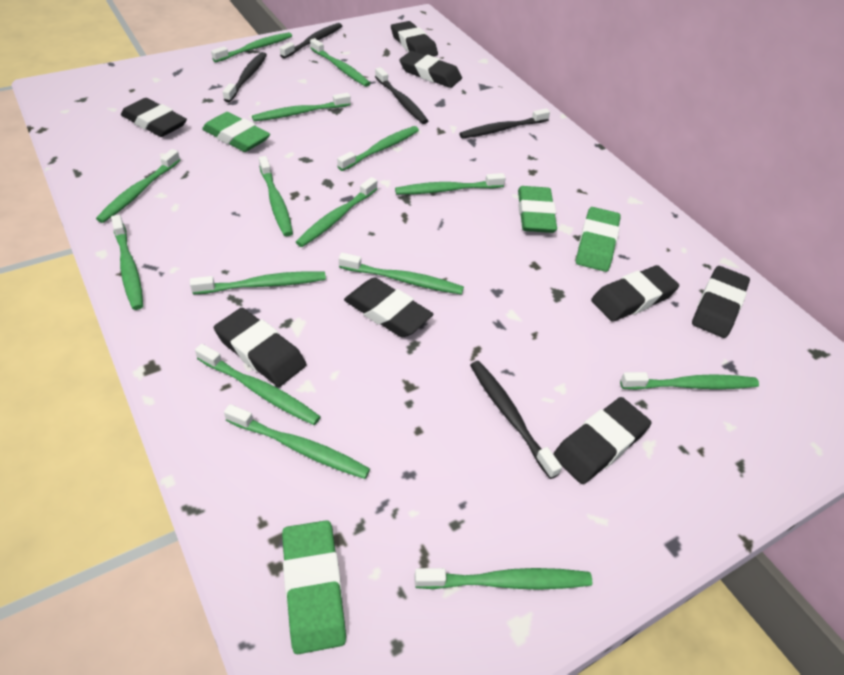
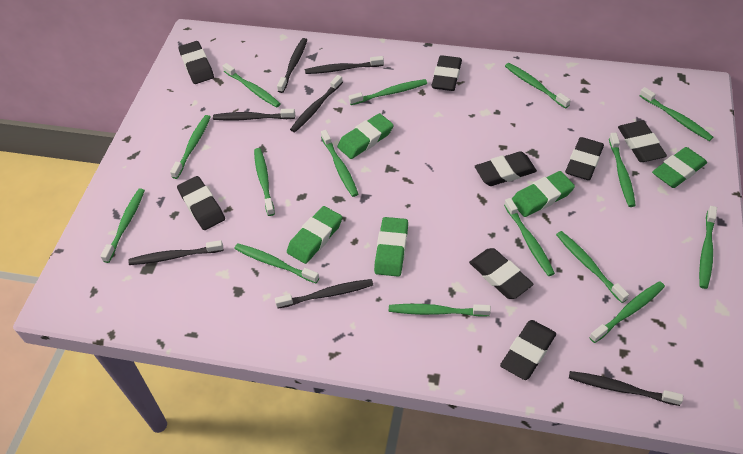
black toothbrush: 5 -> 7
green eraser: 4 -> 5

